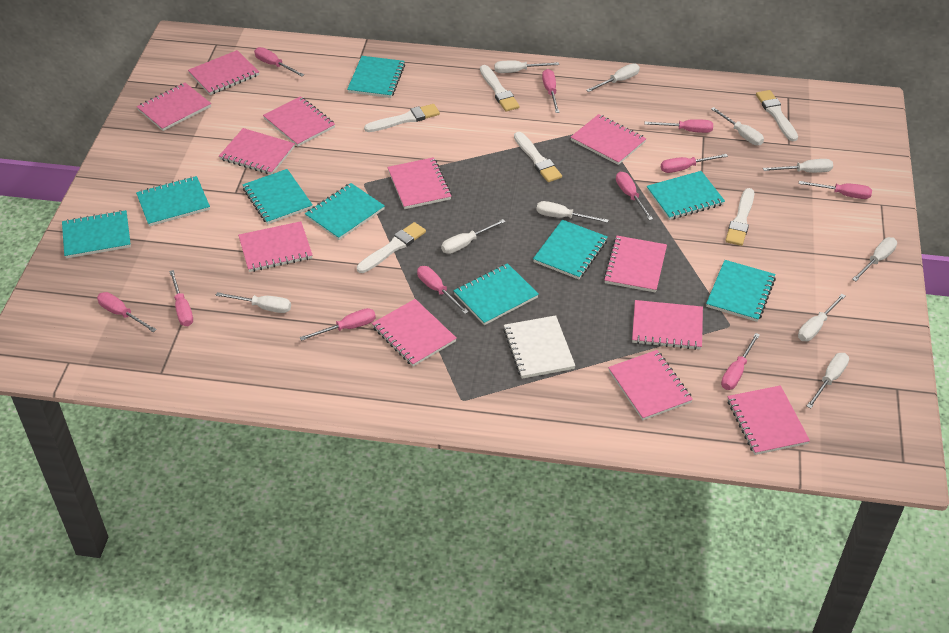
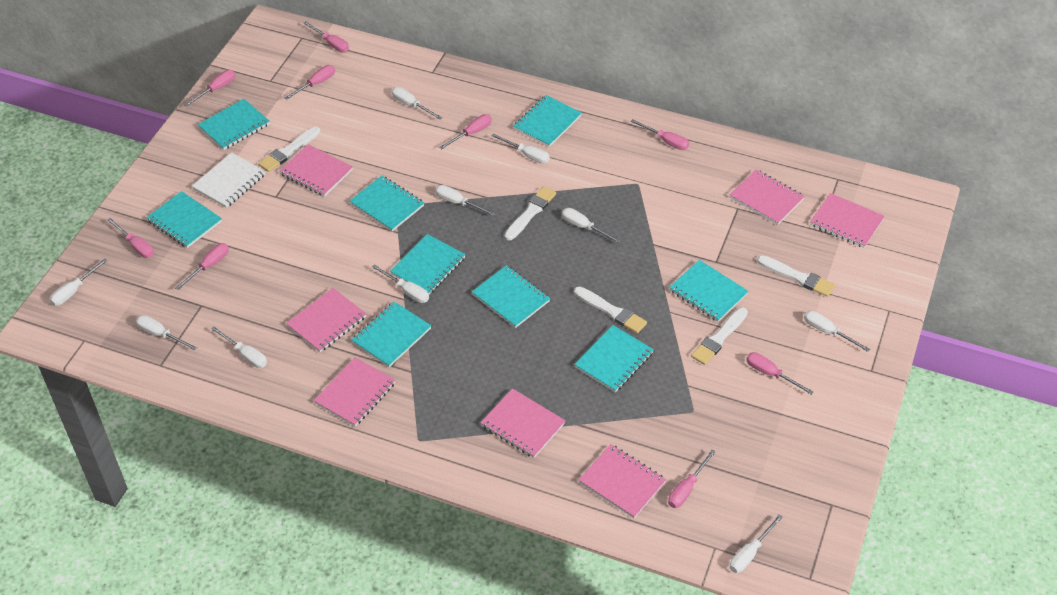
pink notebook: 12 -> 7
pink screwdriver: 11 -> 9
white brush: 6 -> 5

